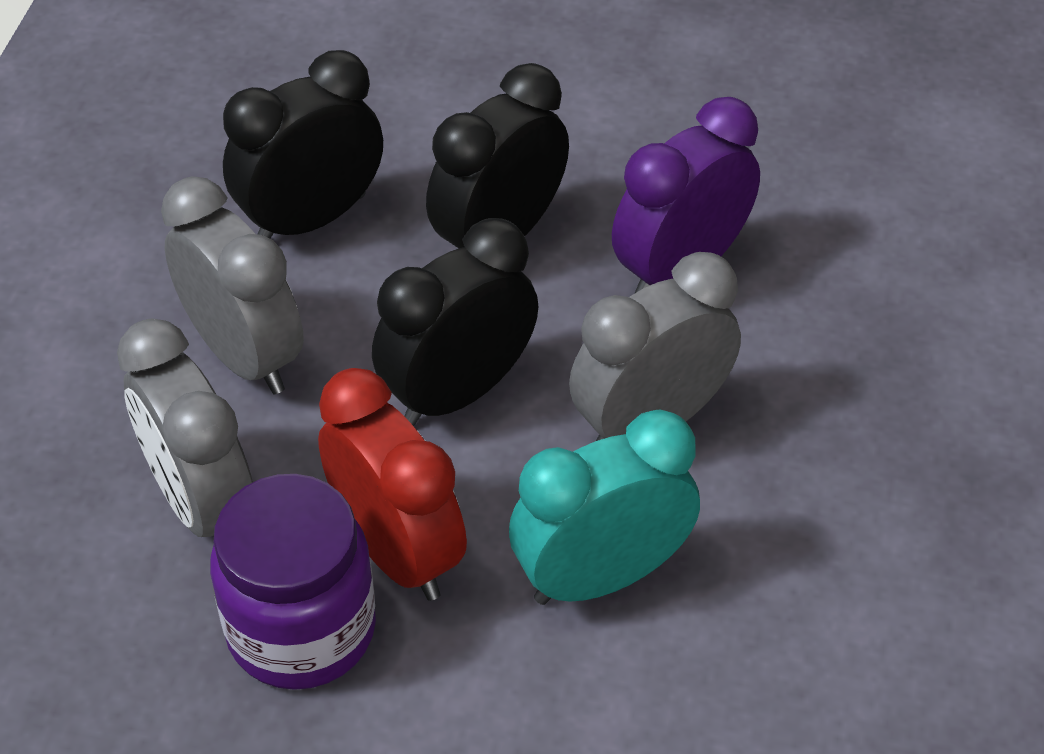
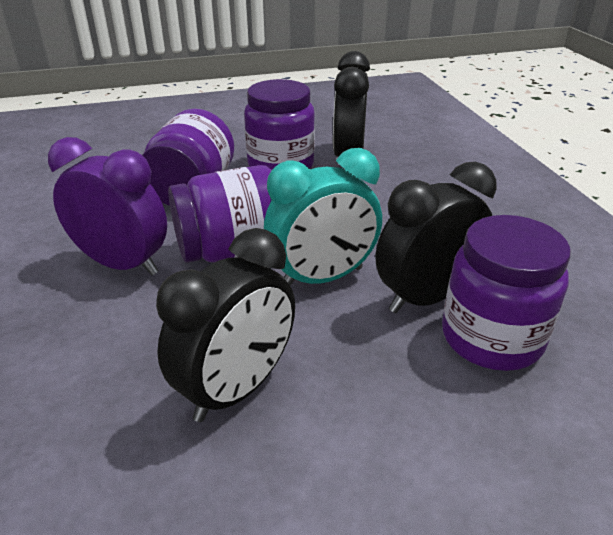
grey clock: 3 -> 0
purple jar: 1 -> 4
red clock: 1 -> 0

